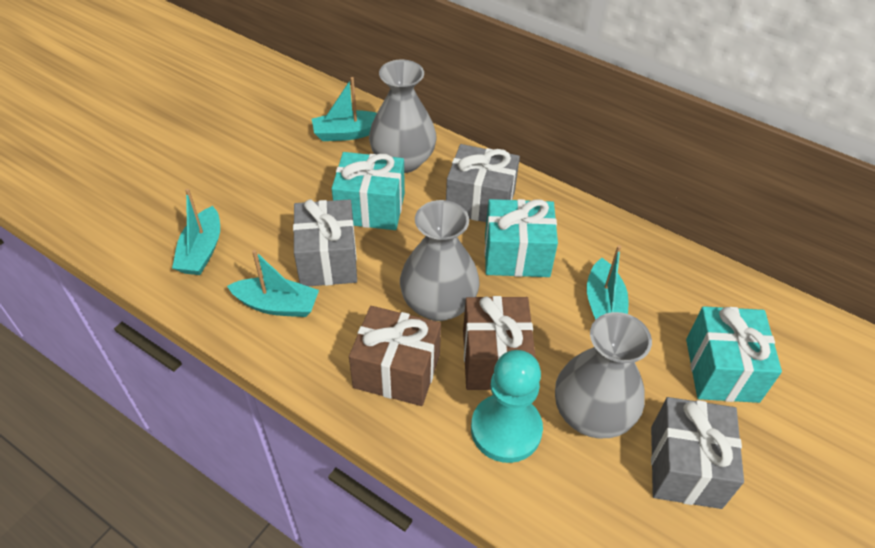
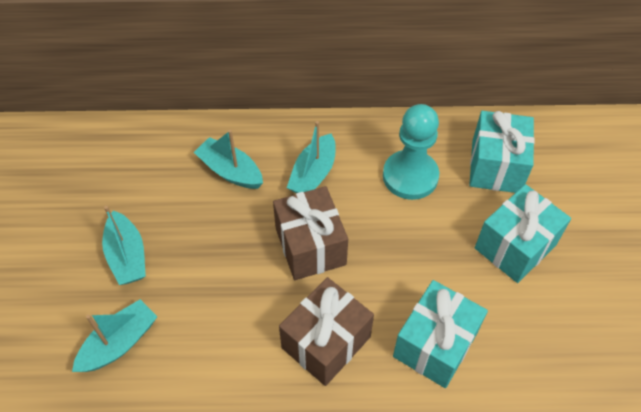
grey gift: 3 -> 0
grey vase: 3 -> 0

